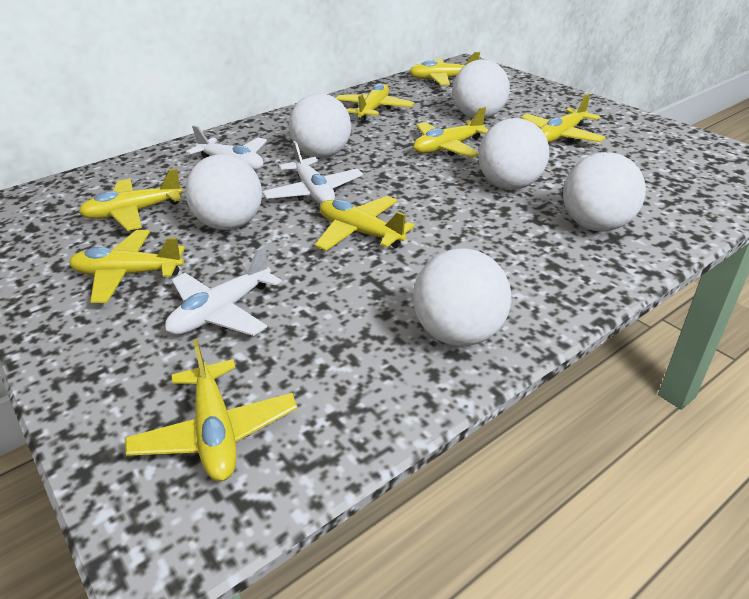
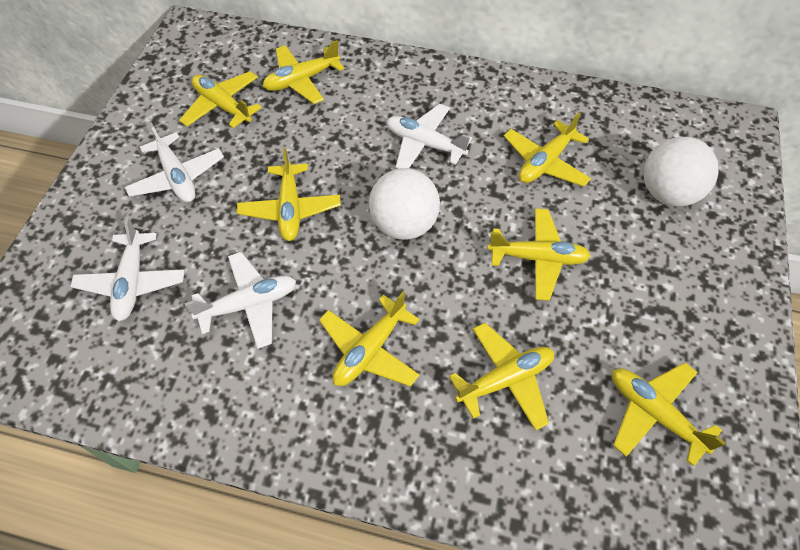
white ball: 6 -> 2
white plane: 3 -> 4

